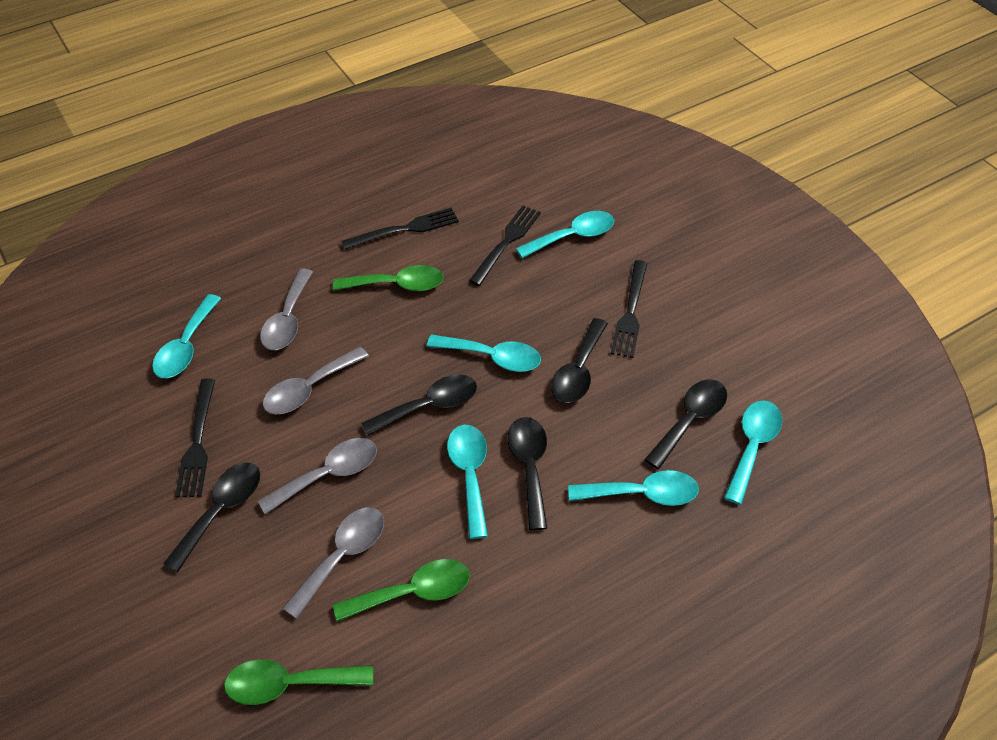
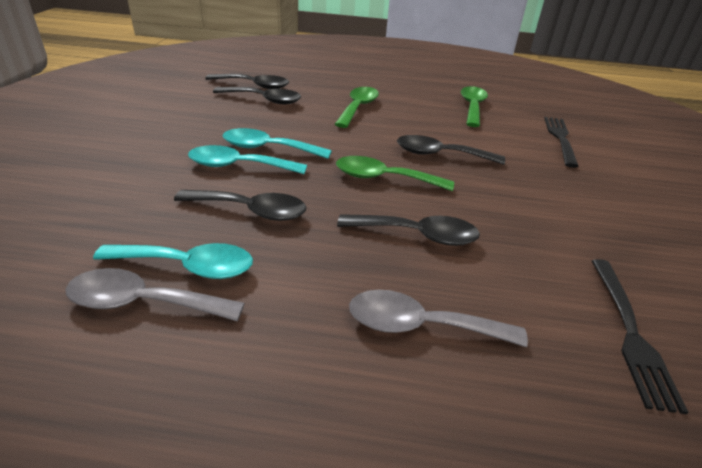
black fork: 4 -> 2
grey spoon: 4 -> 2
turquoise spoon: 6 -> 3

